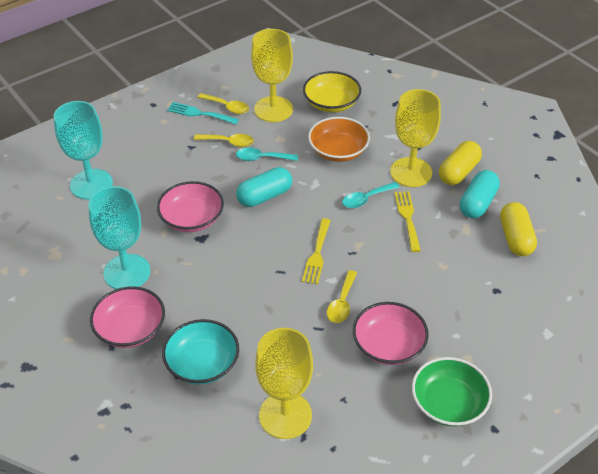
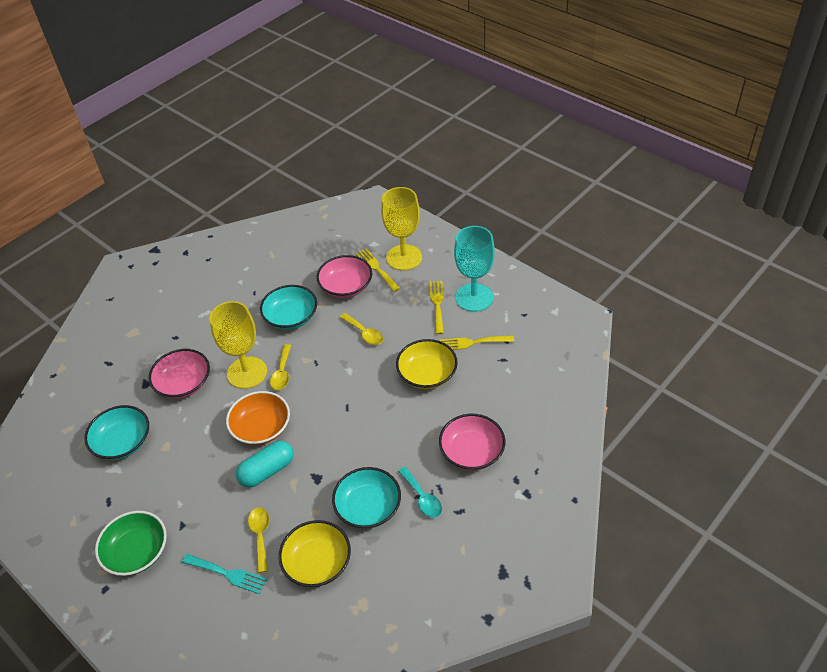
turquoise bowl: 1 -> 3
turquoise capsule: 2 -> 1
turquoise goblet: 2 -> 1
turquoise spoon: 2 -> 1
yellow bowl: 1 -> 2
yellow capsule: 2 -> 0
yellow fork: 2 -> 3
yellow goblet: 3 -> 2

